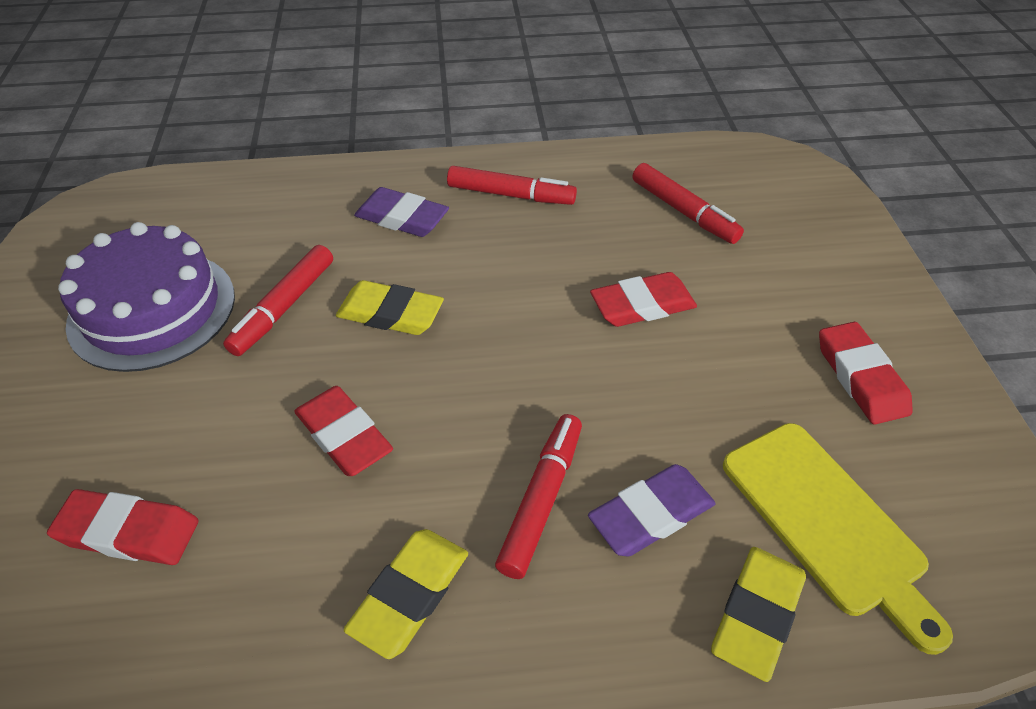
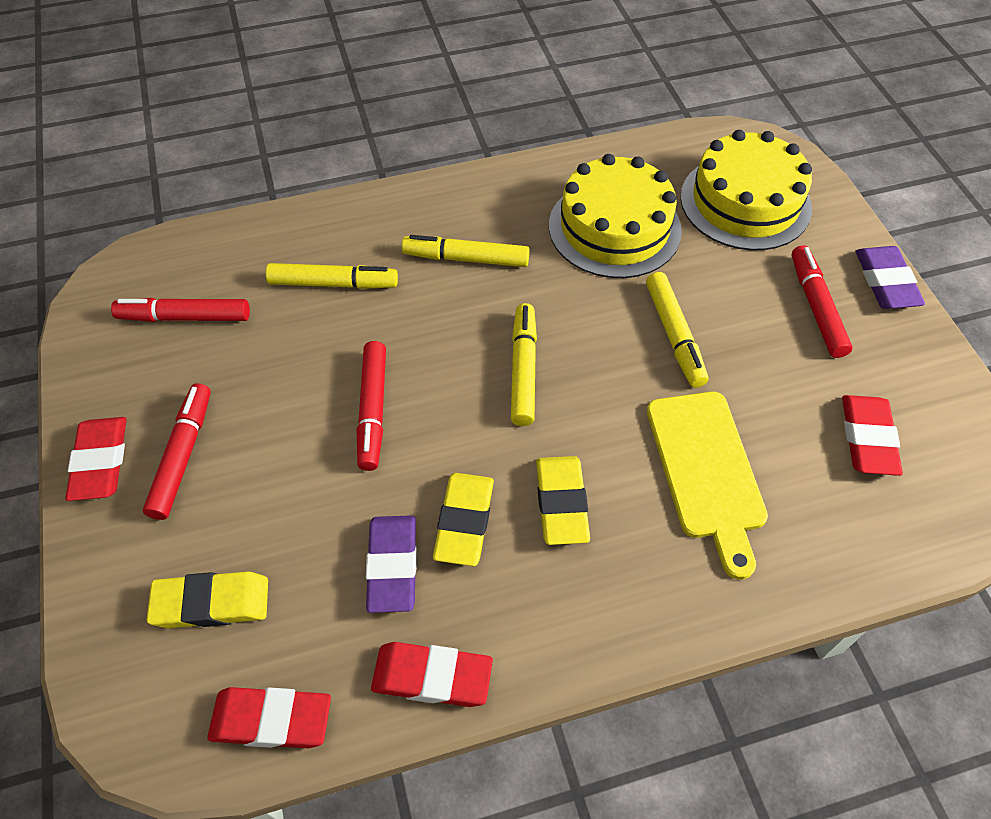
purple cake: 1 -> 0
yellow cake: 0 -> 2
yellow marker: 0 -> 4

